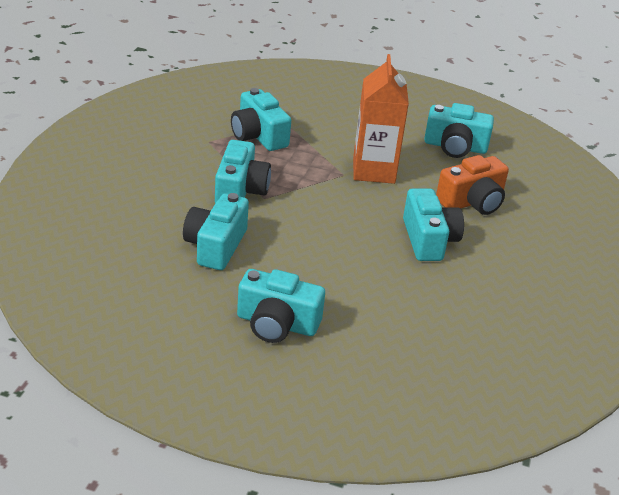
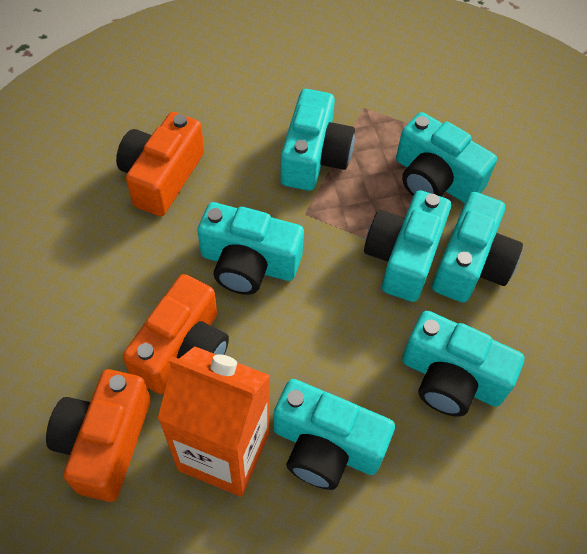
orange camera: 1 -> 3
turquoise camera: 6 -> 7

